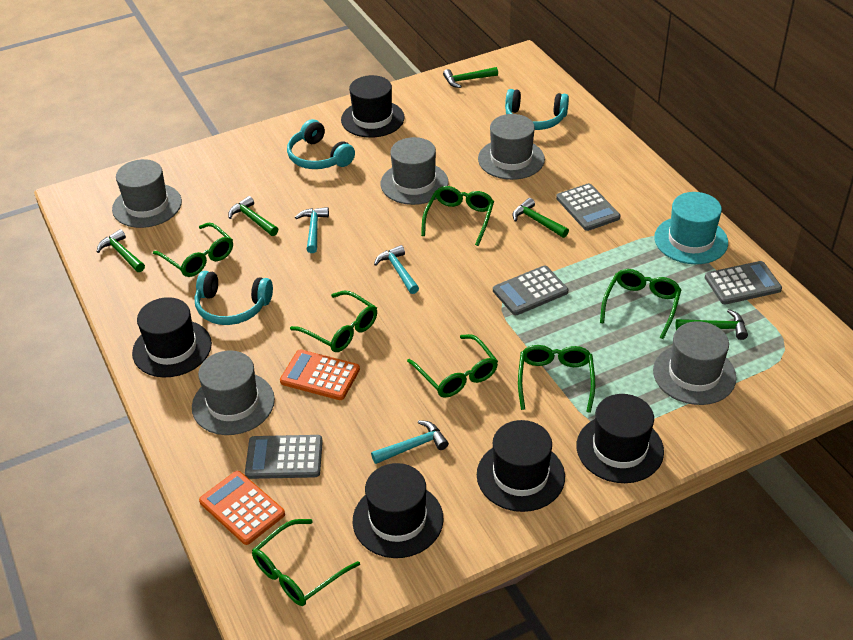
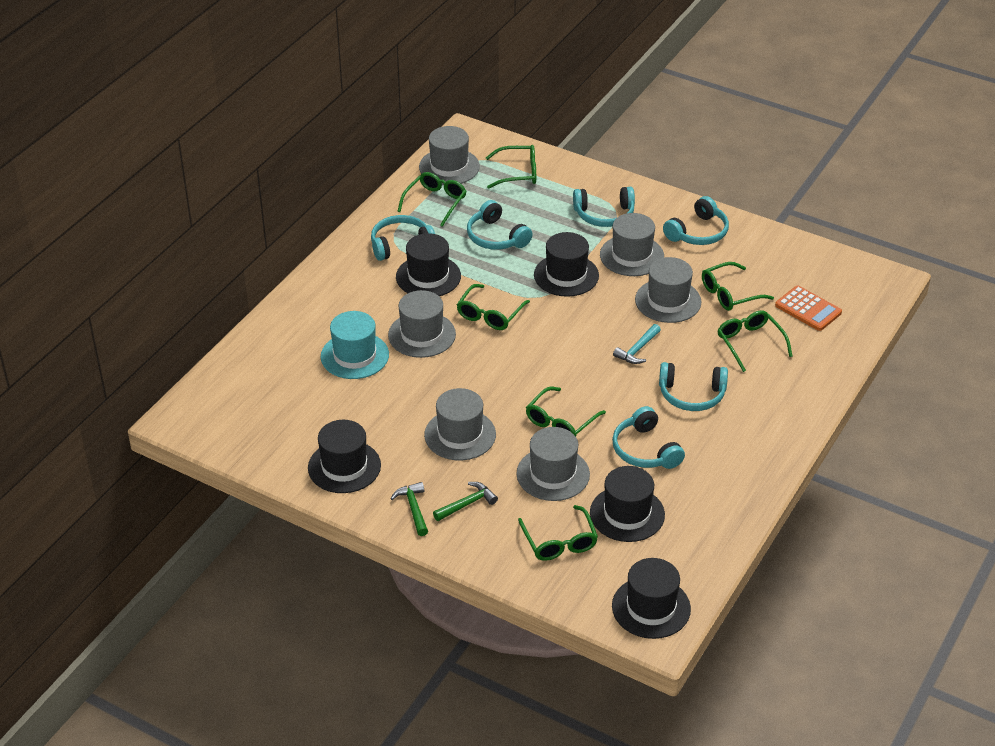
green hammer: 5 -> 2
grey calculator: 4 -> 0
grey hat: 5 -> 6
orange calculator: 2 -> 1
turquoise hammer: 3 -> 1
turquoise headphones: 3 -> 6

